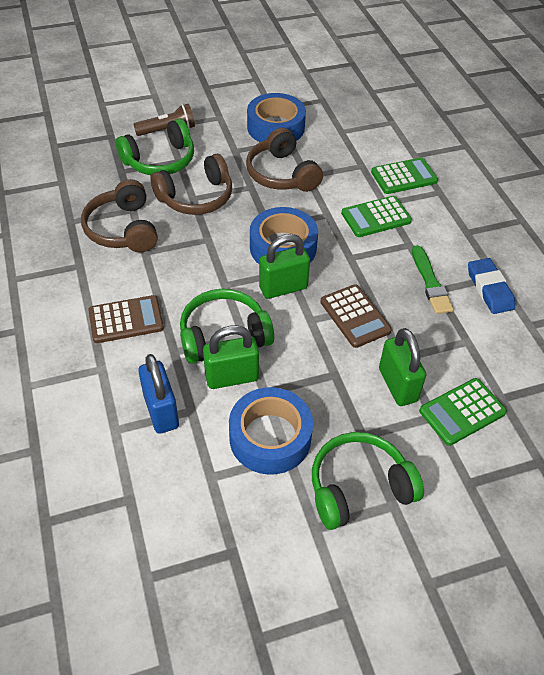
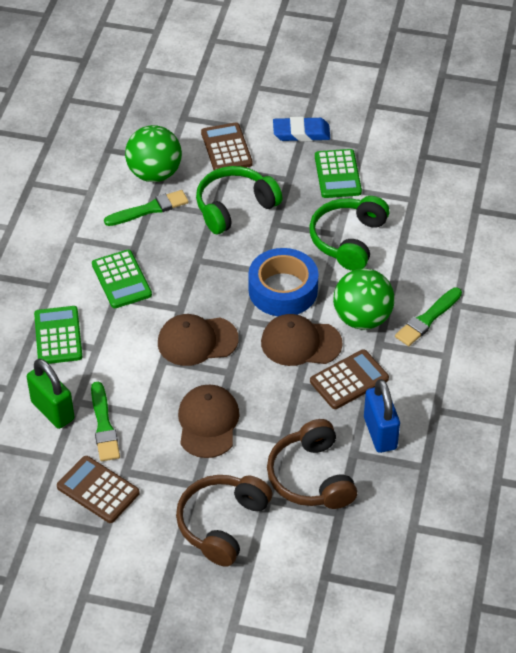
blue tape: 3 -> 1
brown calculator: 2 -> 3
brown cap: 0 -> 3
brown flashlight: 1 -> 0
brown headphones: 3 -> 2
green ball: 0 -> 2
green brush: 1 -> 3
green headphones: 3 -> 2
green padlock: 3 -> 1

